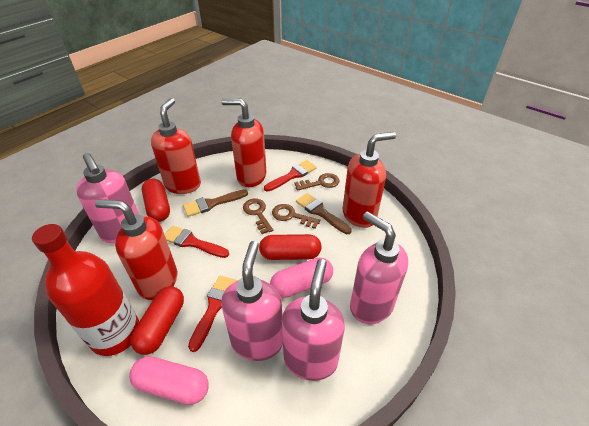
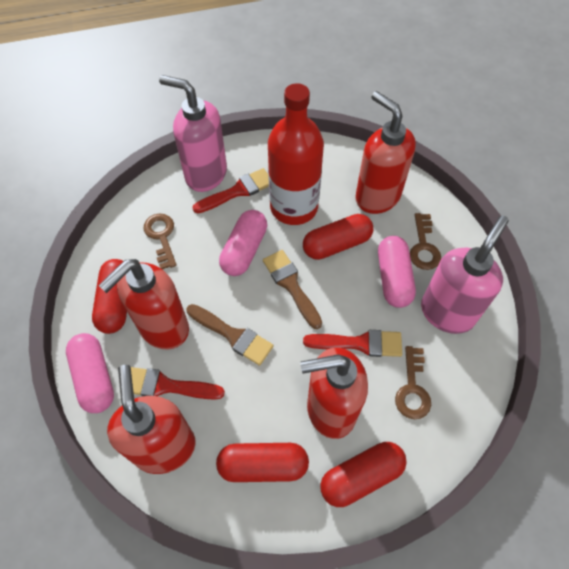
pink capsule: 2 -> 3
pink soap dispenser: 4 -> 2
red capsule: 3 -> 4

